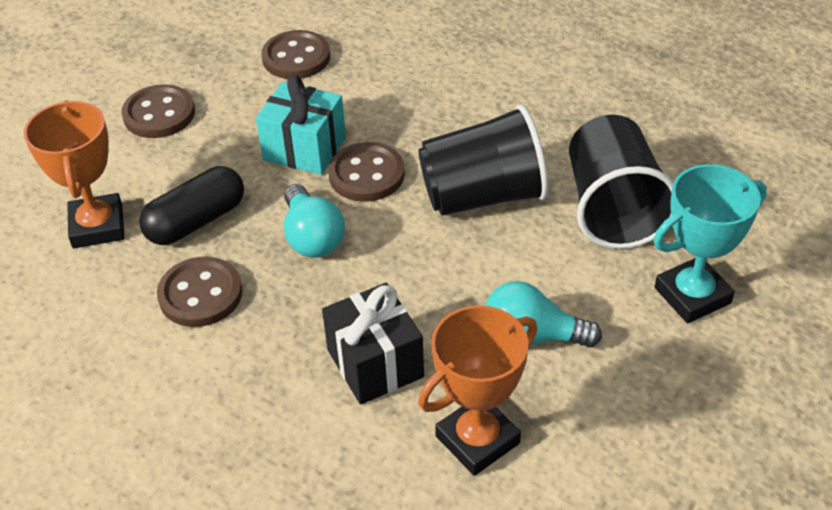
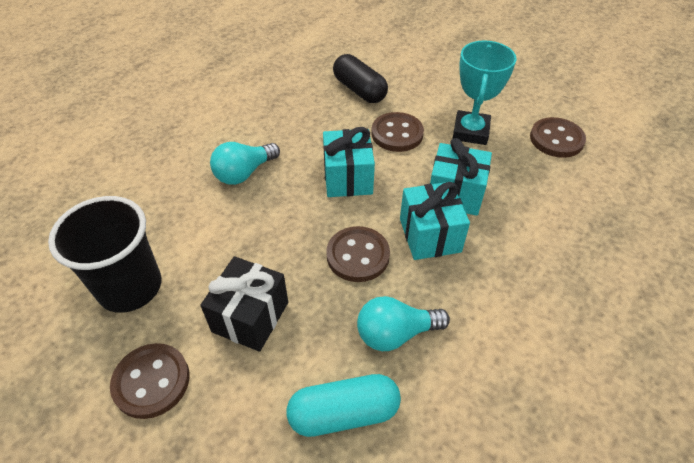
black cup: 2 -> 1
orange trophy: 2 -> 0
turquoise capsule: 0 -> 1
turquoise gift: 1 -> 3

